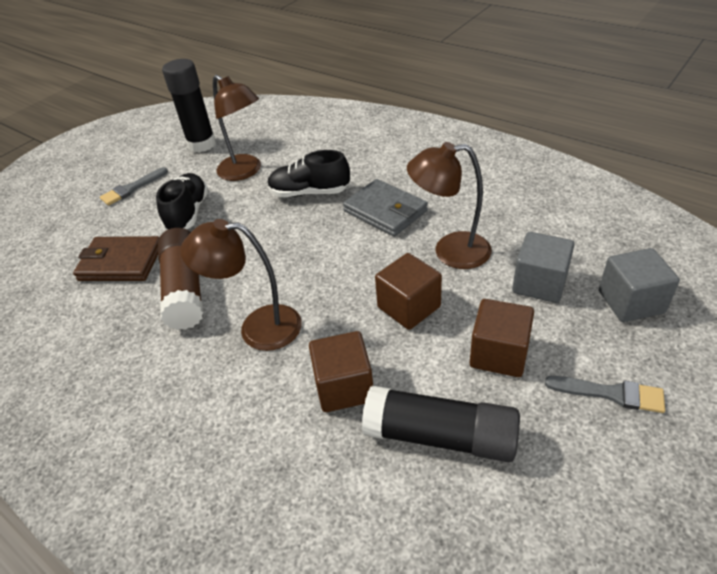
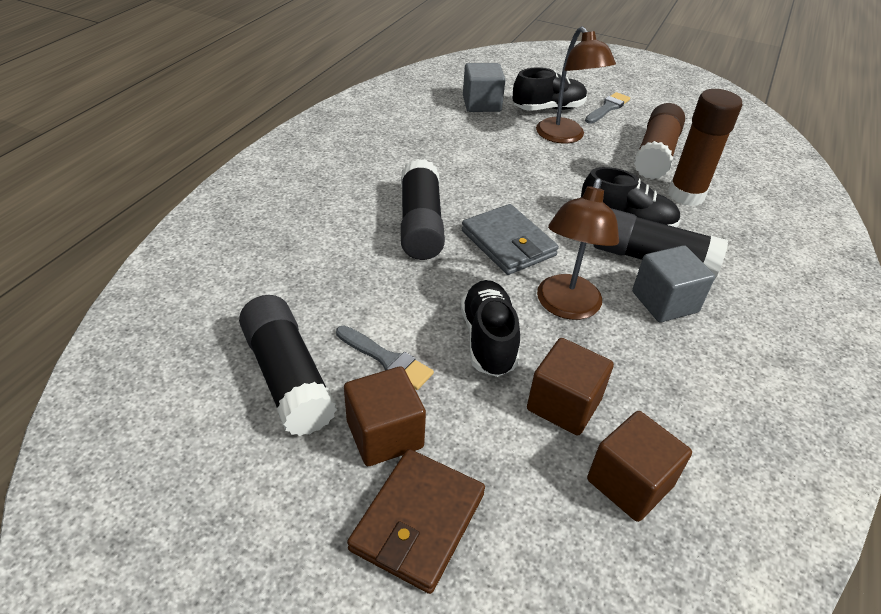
black glue stick: 2 -> 3
black shoe: 2 -> 3
brown glue stick: 1 -> 2
brown lamp: 3 -> 2

